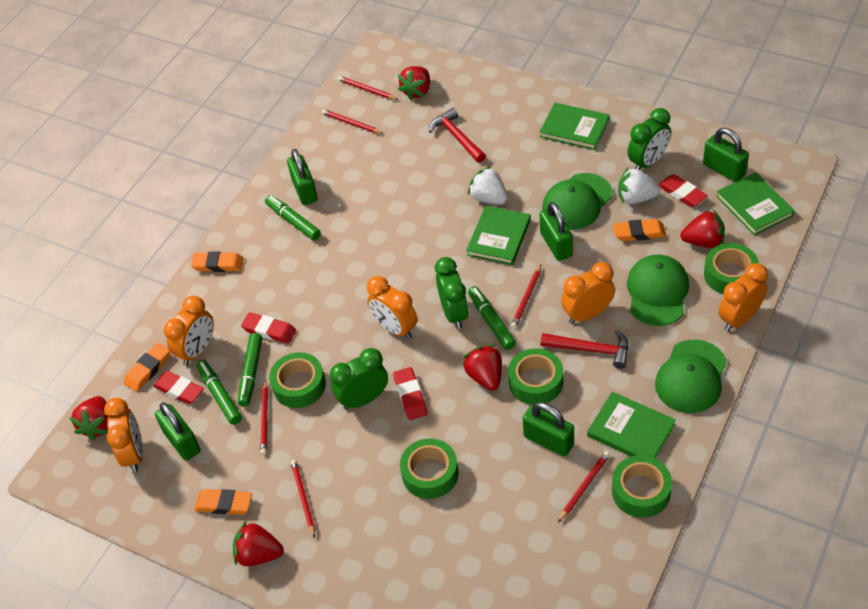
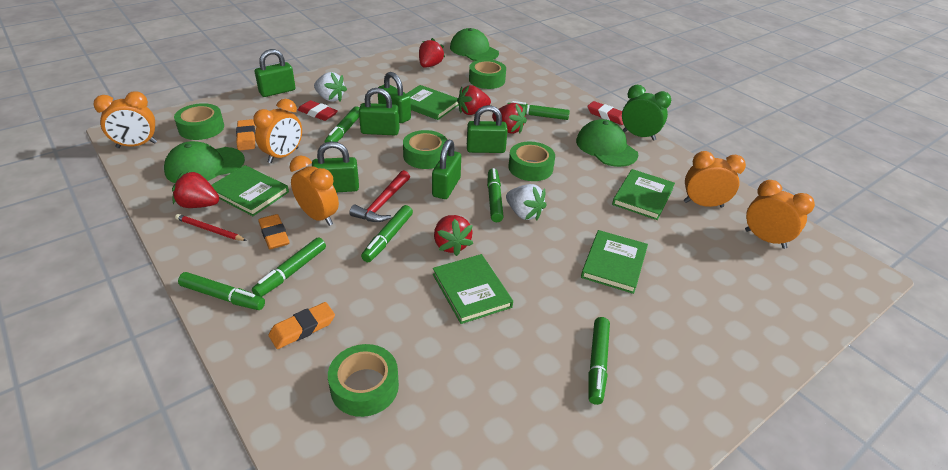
green book: 4 -> 5
green clock: 3 -> 1
green marker: 4 -> 7
green padlock: 5 -> 6
orange eraser: 4 -> 3
red eraser: 4 -> 2
red hammer: 2 -> 1
red pencil: 6 -> 1

